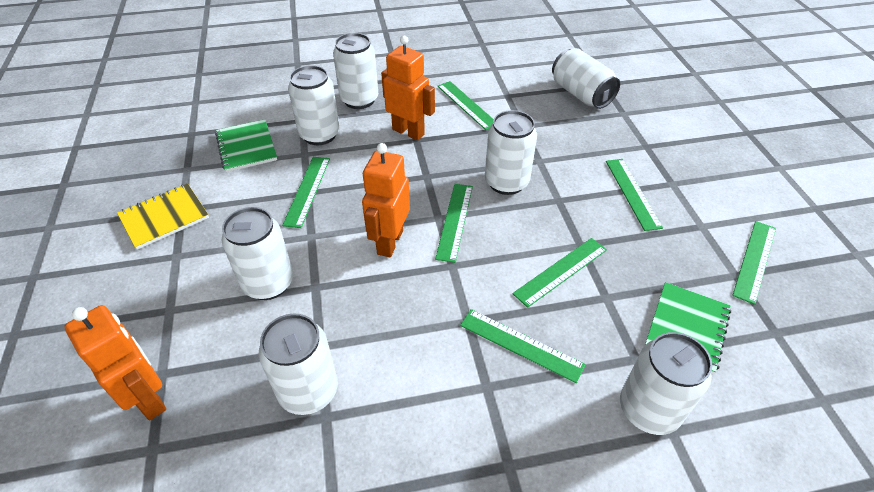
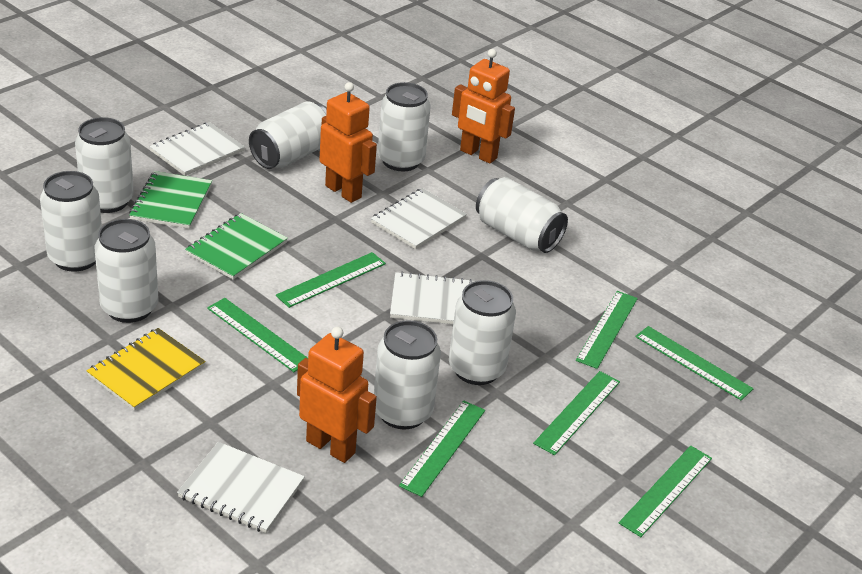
white can: 7 -> 8
white notebook: 0 -> 4

